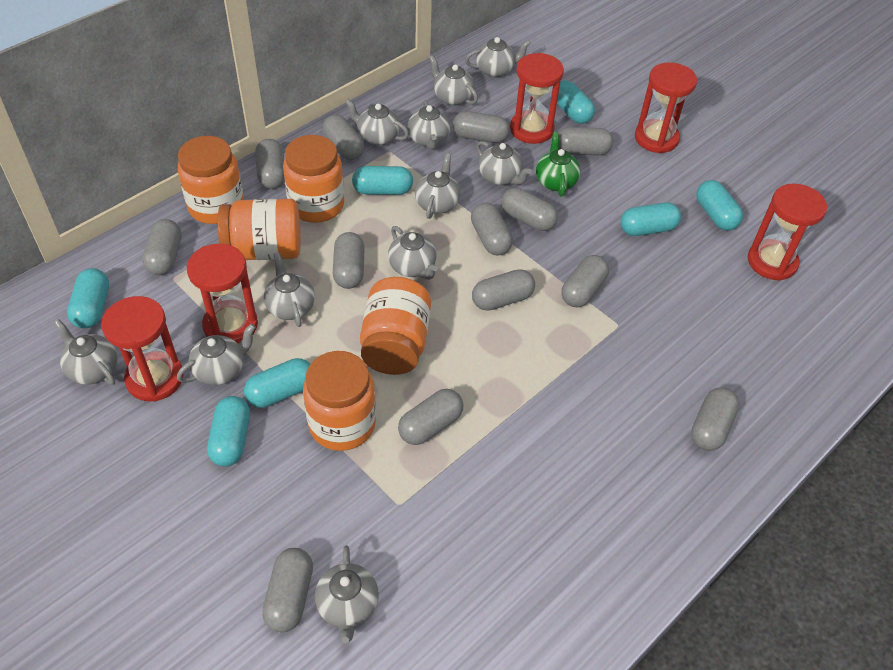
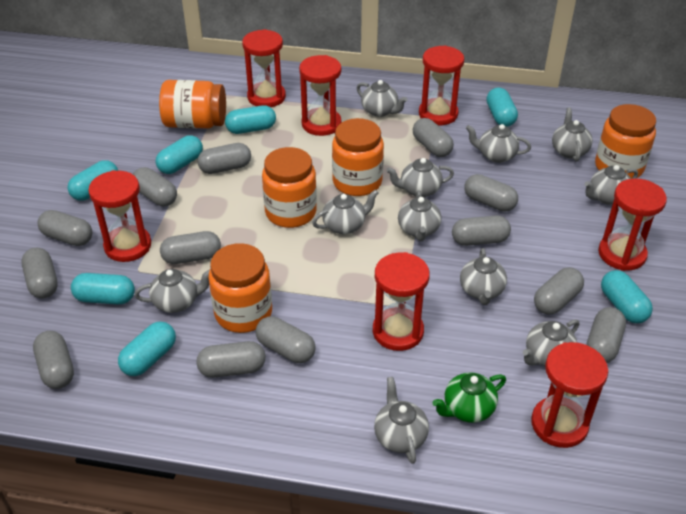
red hourglass: 5 -> 7

